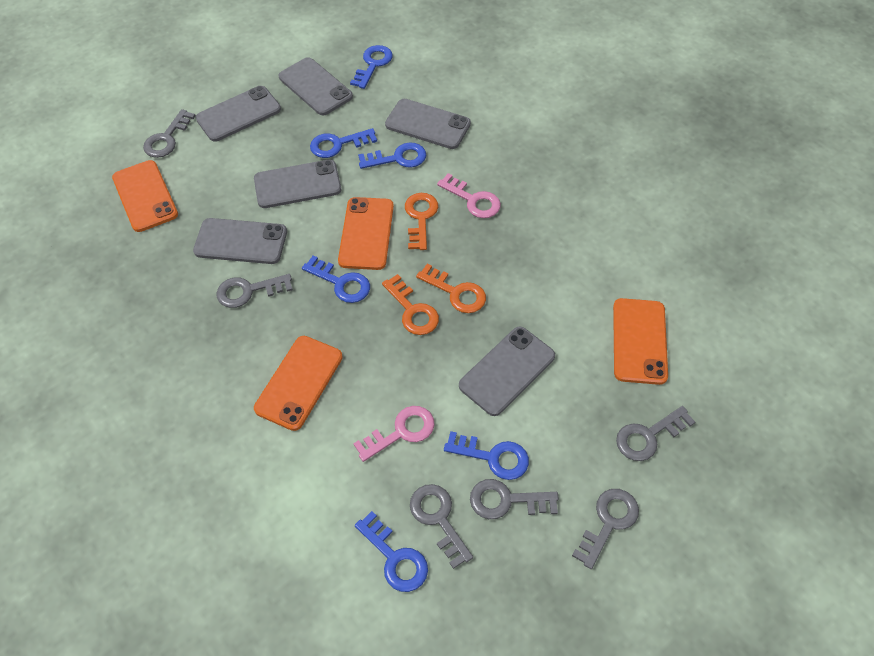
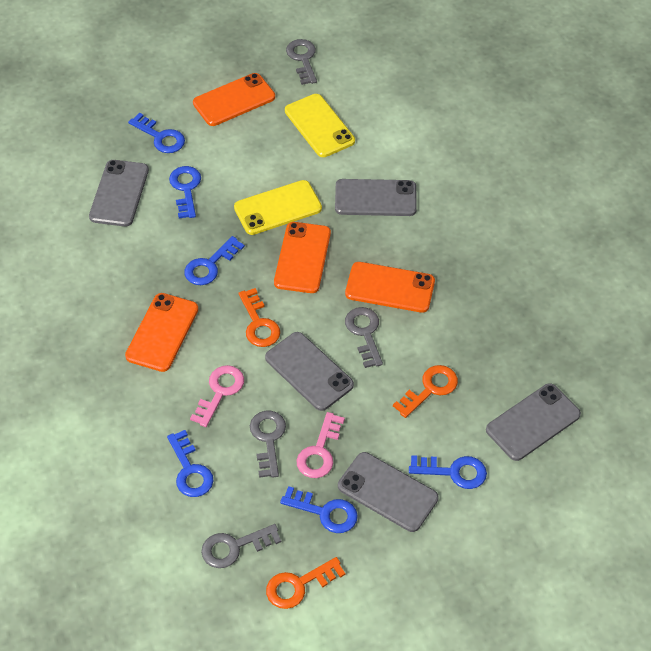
grey key: 6 -> 4
grey phone: 6 -> 5
yellow phone: 0 -> 2

